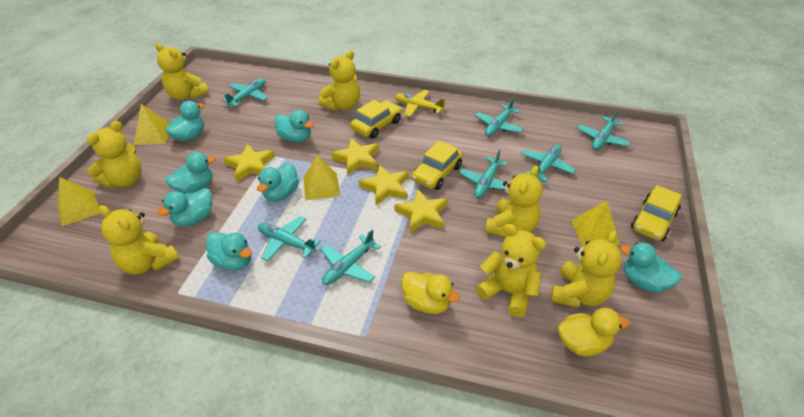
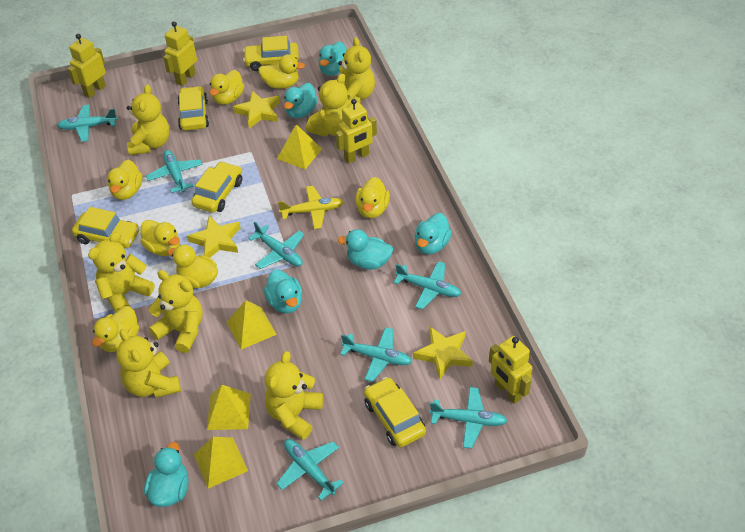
turquoise duck: 7 -> 6
yellow car: 3 -> 5
yellow duck: 2 -> 7
yellow robot: 0 -> 4
yellow star: 4 -> 3

